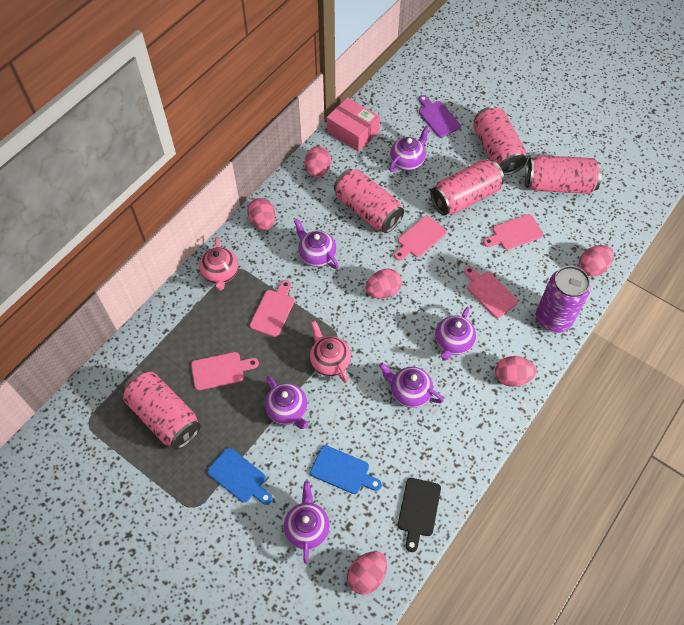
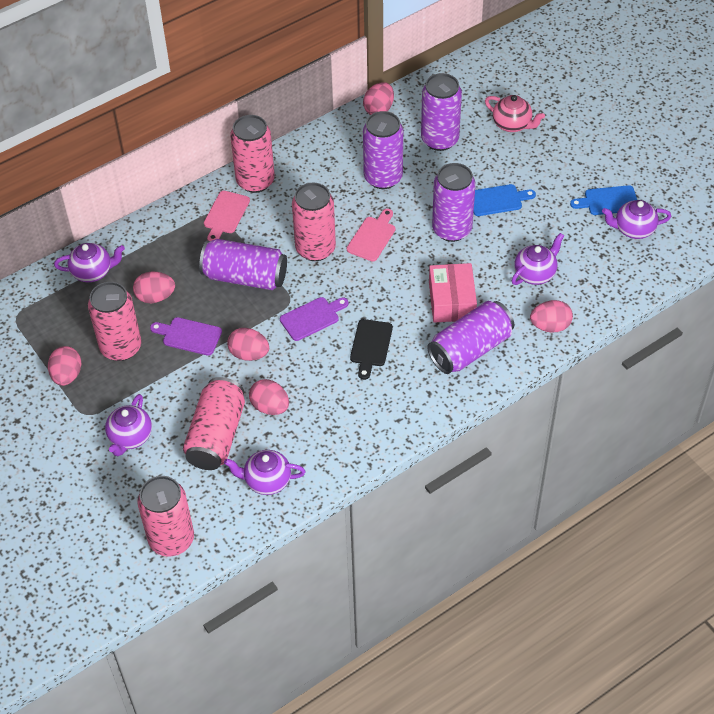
pink cutting board: 5 -> 2
pink teapot: 2 -> 1
purple can: 1 -> 5
purple cutting board: 1 -> 2
purple teapot: 6 -> 5

